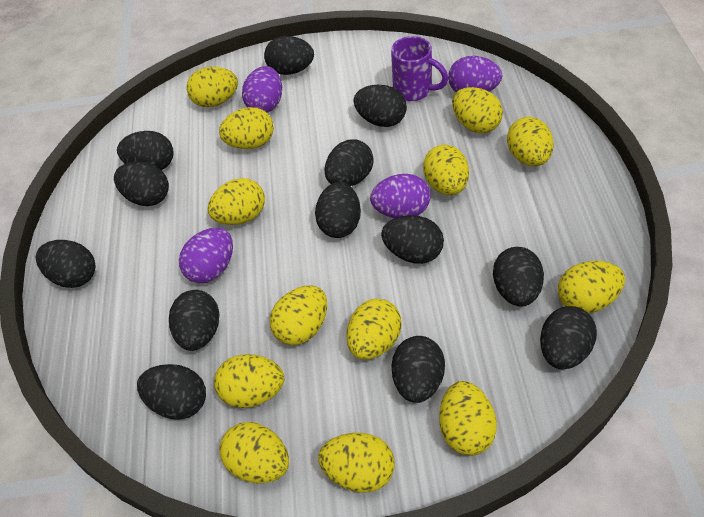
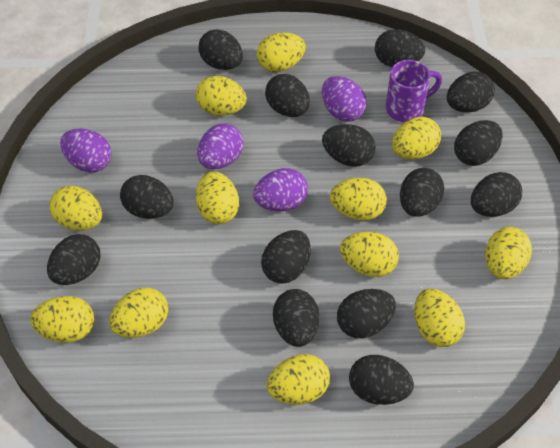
black egg: 13 -> 14
yellow egg: 13 -> 12

